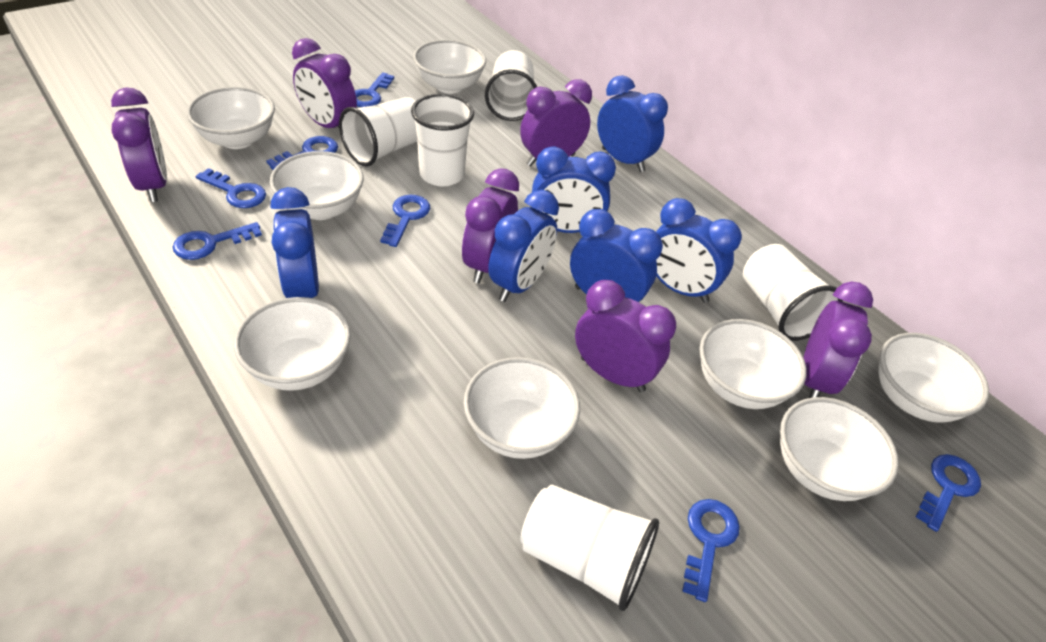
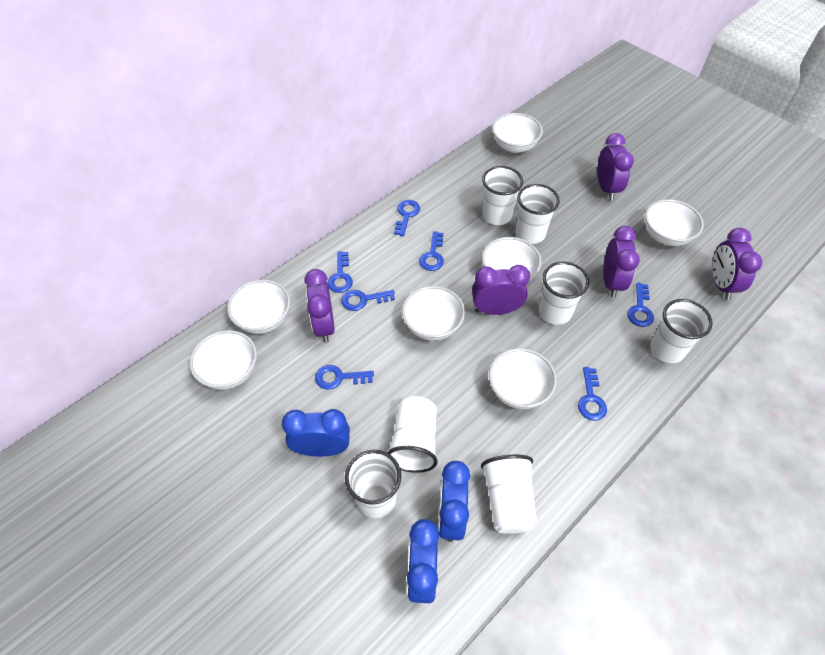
blue clock: 6 -> 3
purple clock: 6 -> 5
white bowl: 8 -> 7
white cup: 5 -> 7

